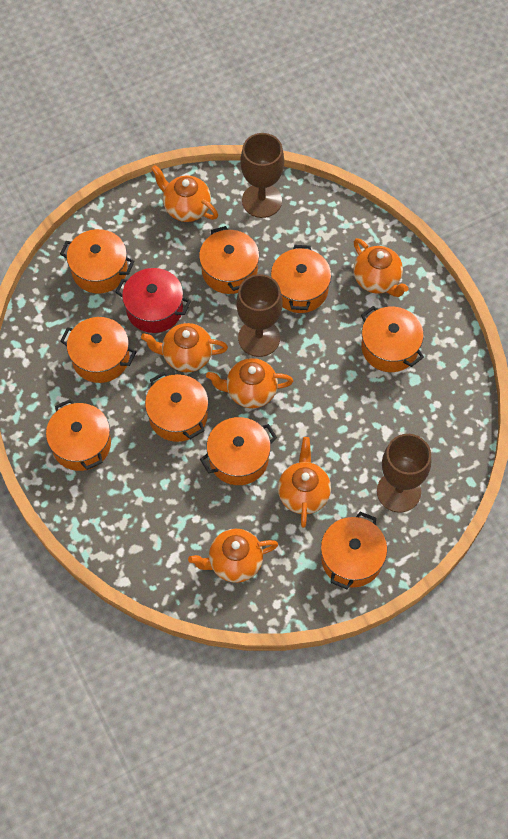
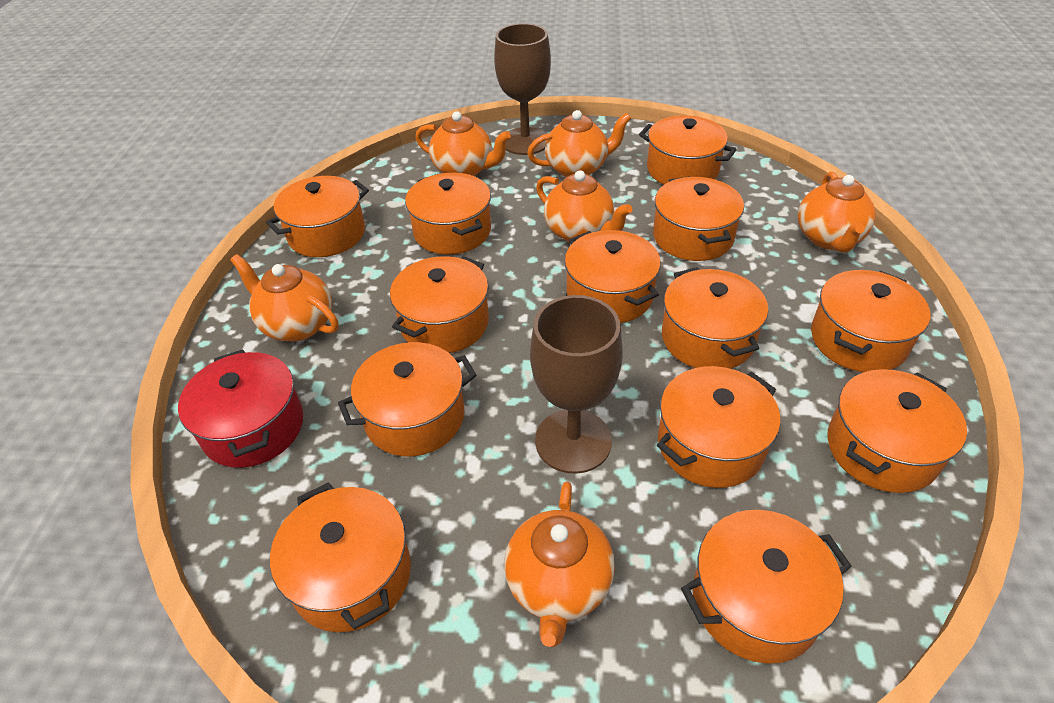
brown goblet: 3 -> 2
orange pot: 9 -> 13

